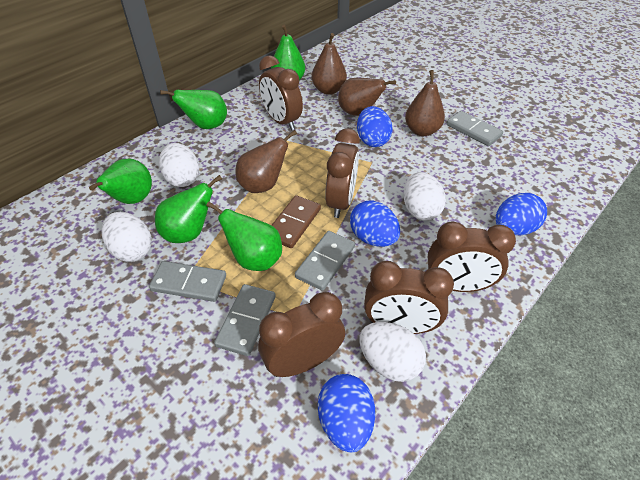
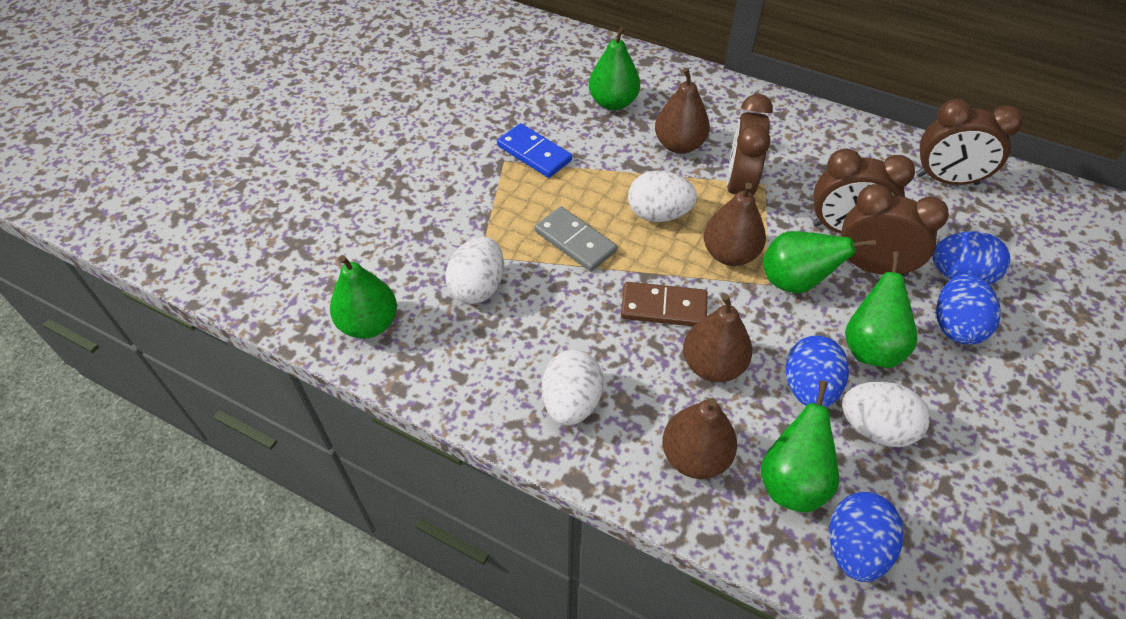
blue domino: 0 -> 1
brown clock: 5 -> 4
grey domino: 4 -> 1

